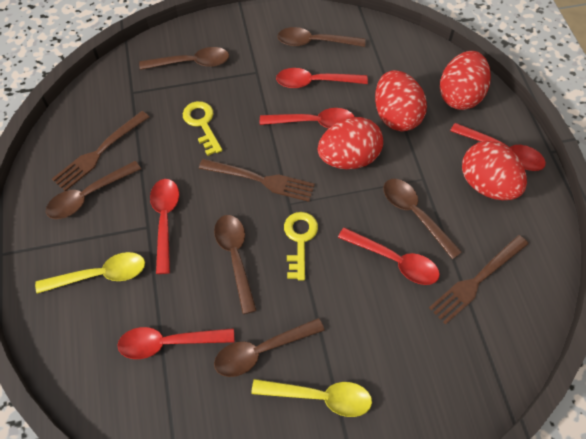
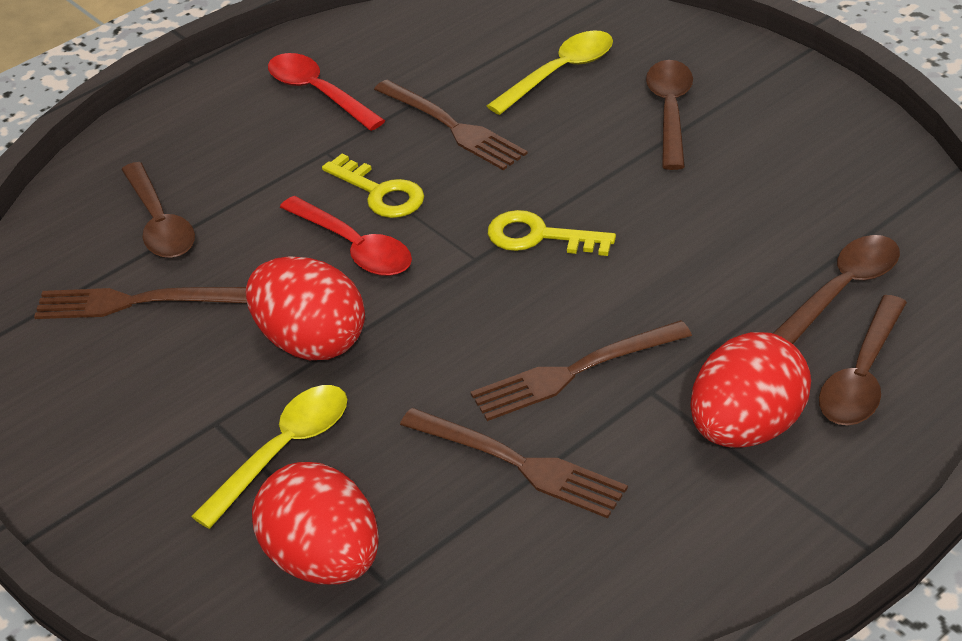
brown fork: 3 -> 4
brown spoon: 6 -> 4
red egg: 4 -> 3
red spoon: 6 -> 2

